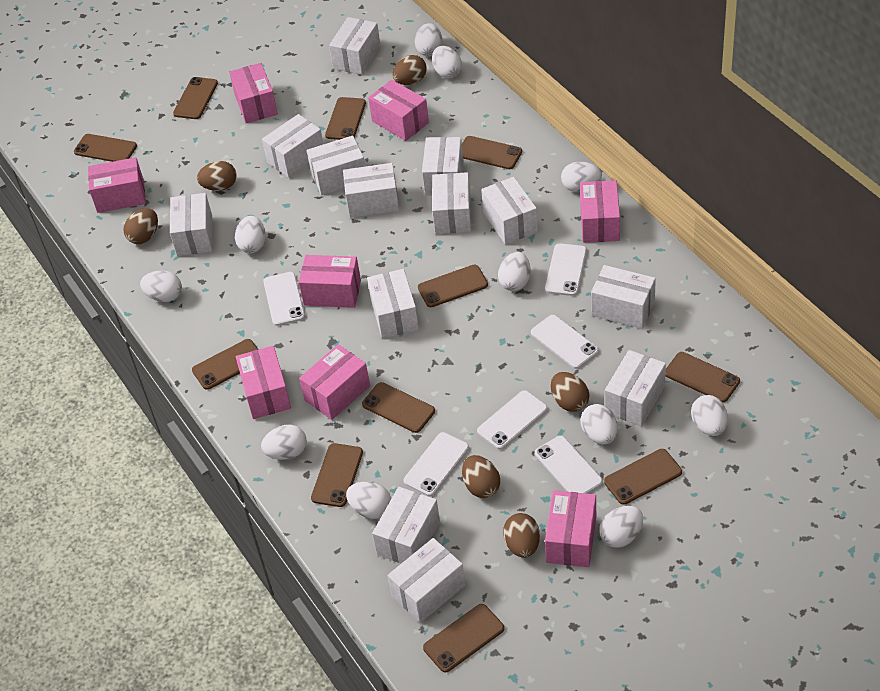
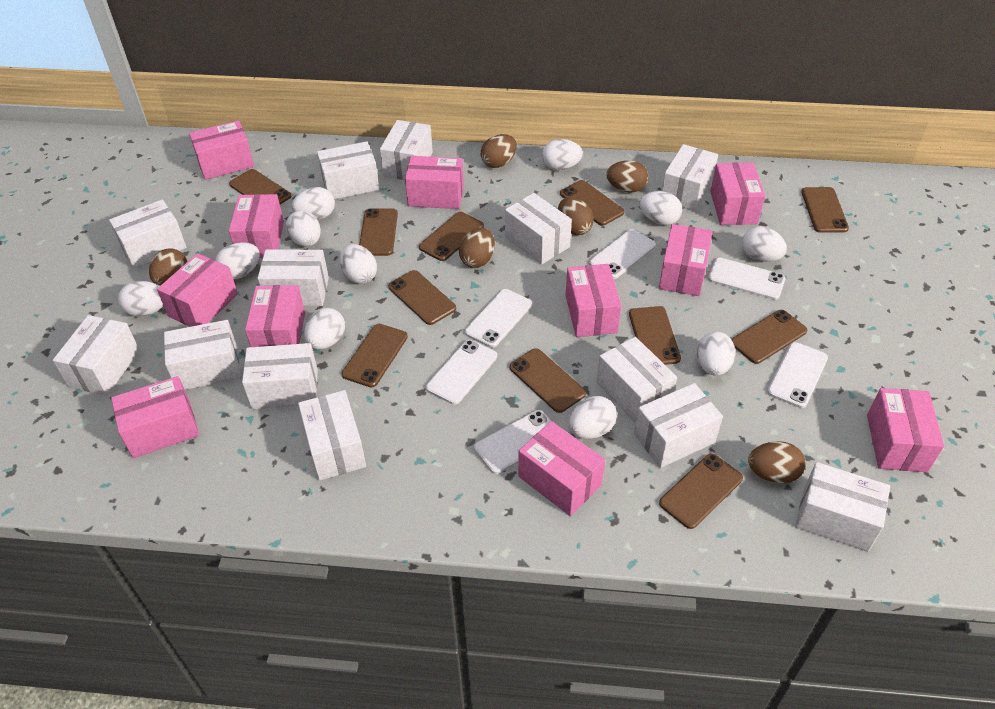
pink box: 8 -> 11

